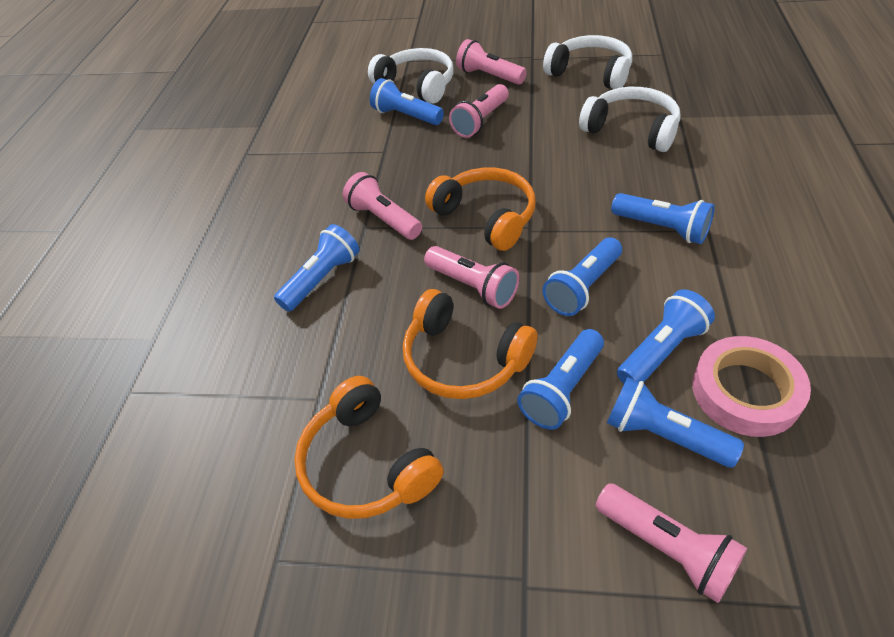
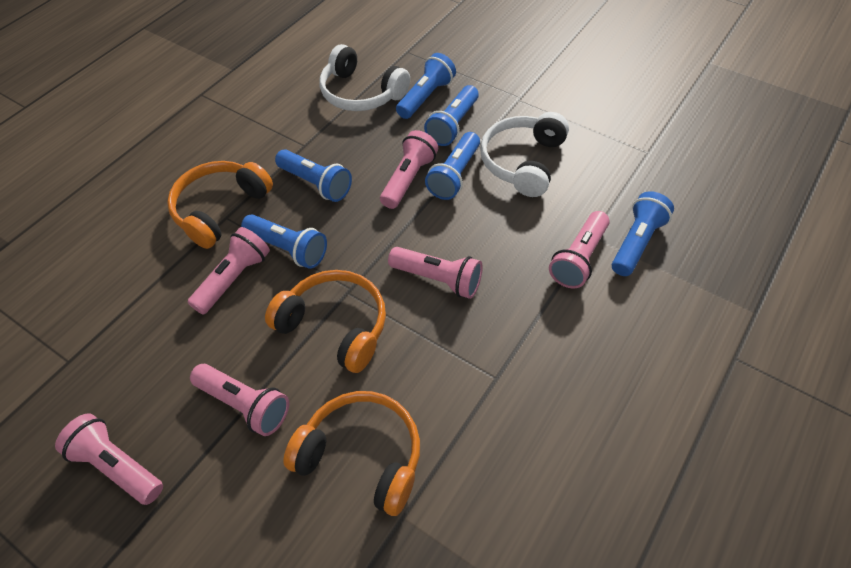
blue flashlight: 7 -> 6
pink flashlight: 5 -> 6
pink tape: 1 -> 0
white headphones: 3 -> 2

